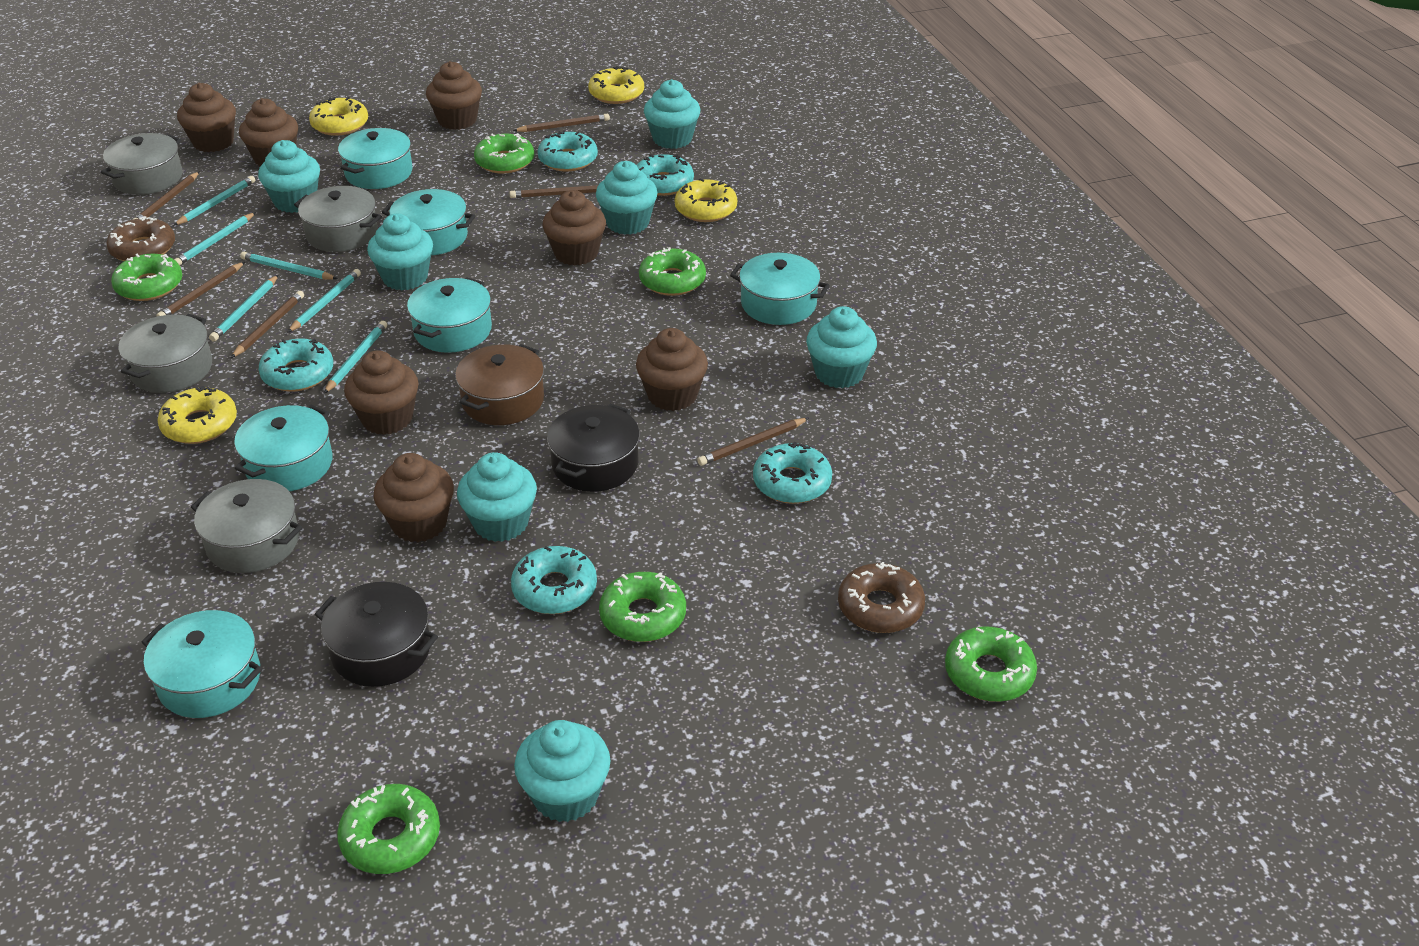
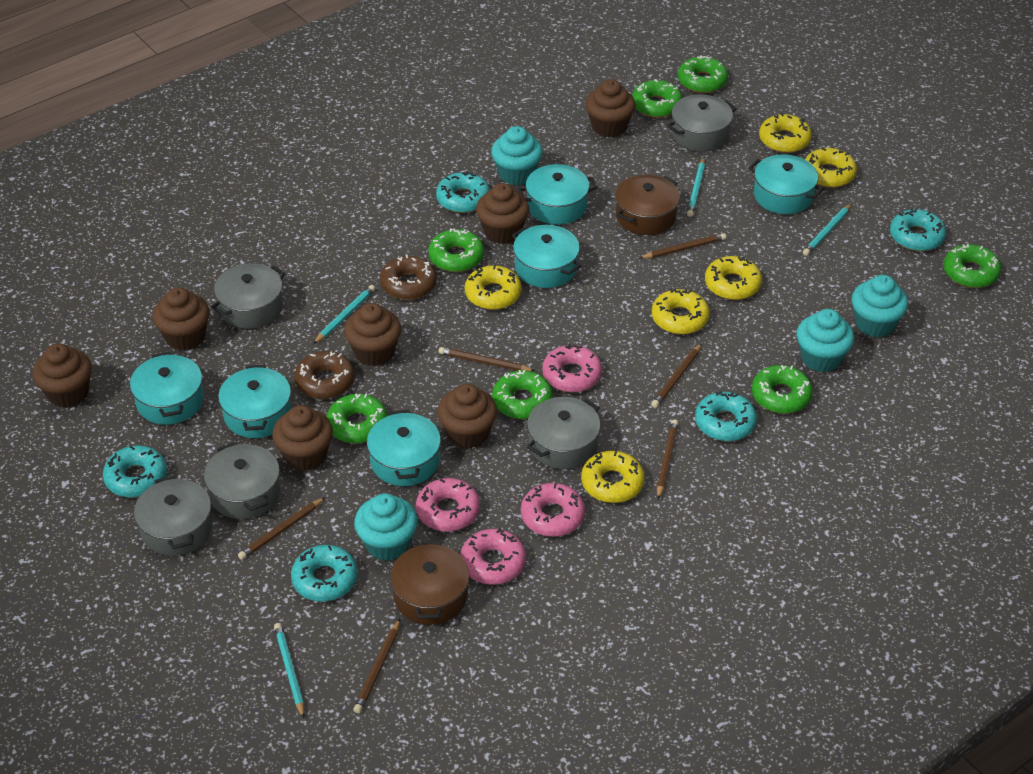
black pot: 2 -> 0
brown pot: 1 -> 2
green donut: 6 -> 7
grey pot: 4 -> 5
pink donut: 0 -> 4
turquoise cupcake: 7 -> 4
turquoise pencil: 6 -> 4
yellow donut: 4 -> 6

